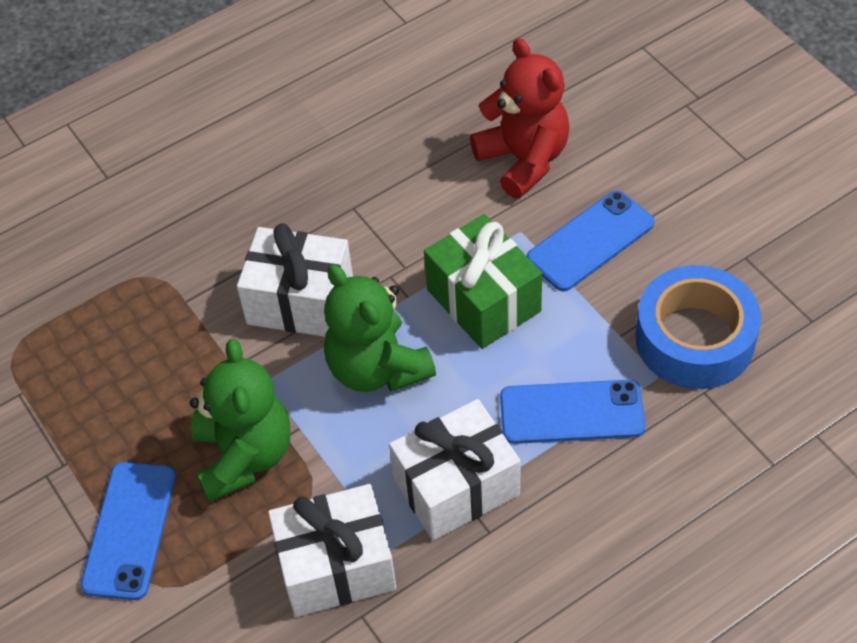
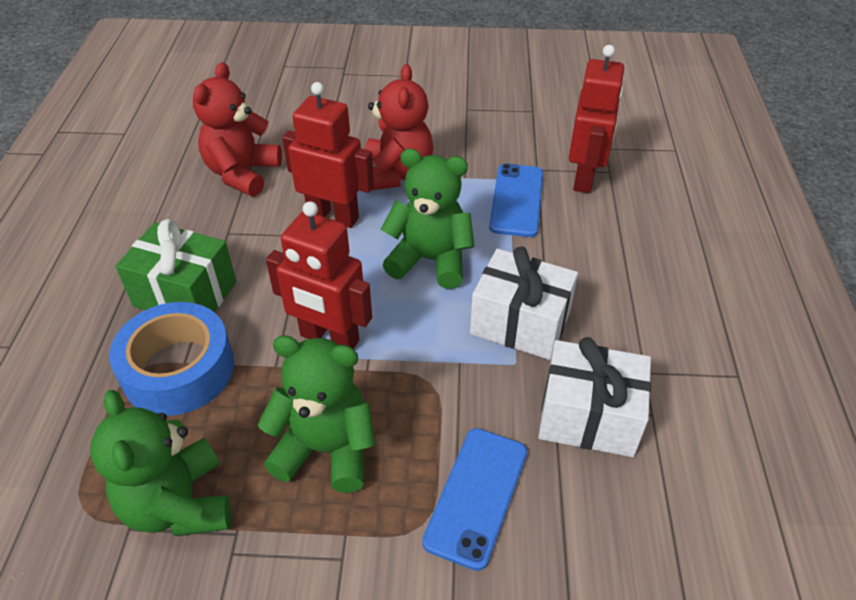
blue phone: 3 -> 2
green teddy bear: 2 -> 3
red robot: 0 -> 3
red teddy bear: 1 -> 2
white gift: 3 -> 2

